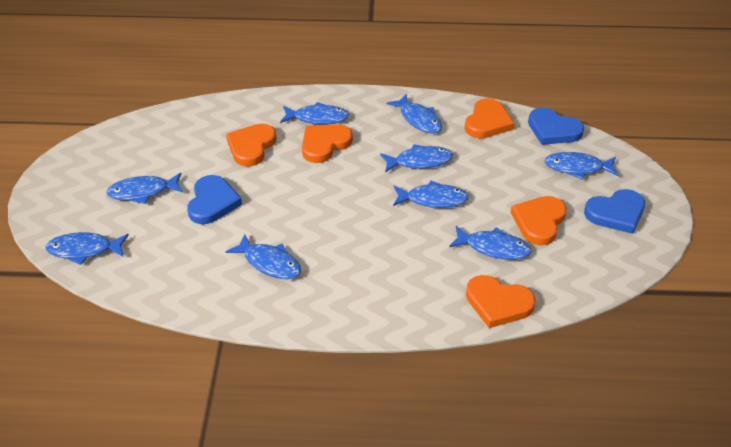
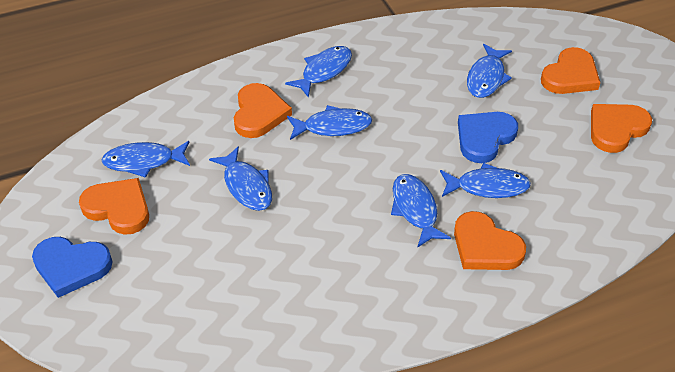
blue fish: 9 -> 7
blue heart: 3 -> 2

